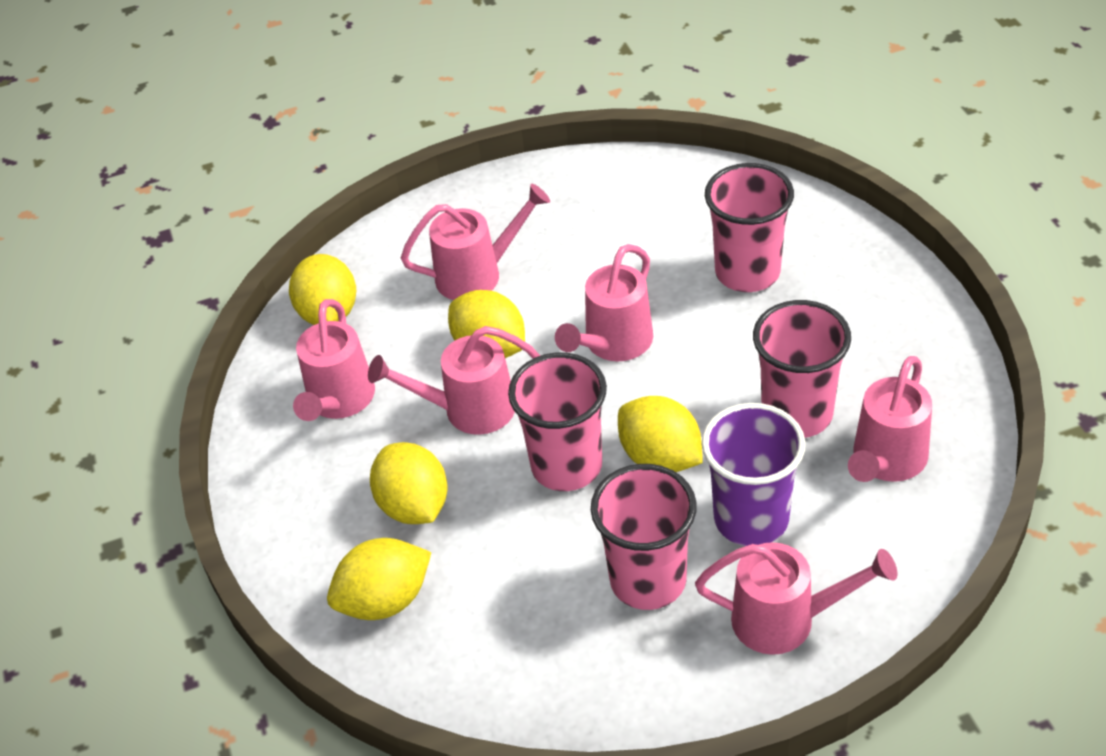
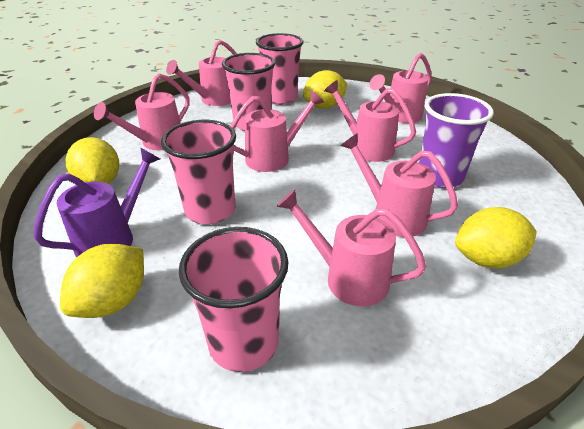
pink watering can: 6 -> 7
purple watering can: 0 -> 1
yellow lemon: 5 -> 4

